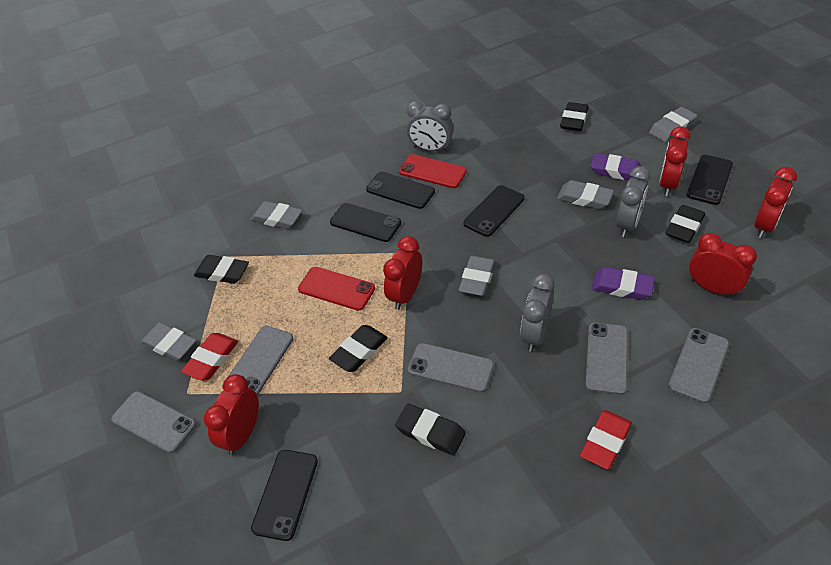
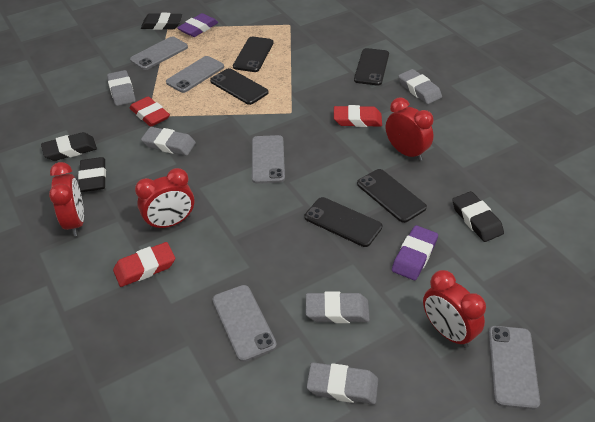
black eraser: 5 -> 4
grey clock: 3 -> 0
red clock: 5 -> 4
red eraser: 2 -> 3
red phone: 2 -> 0

